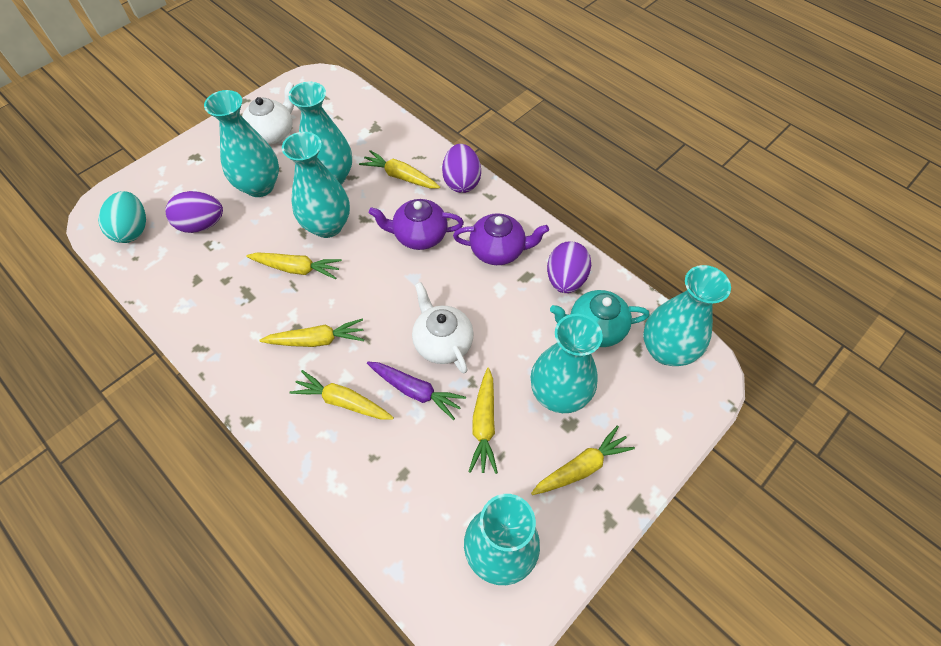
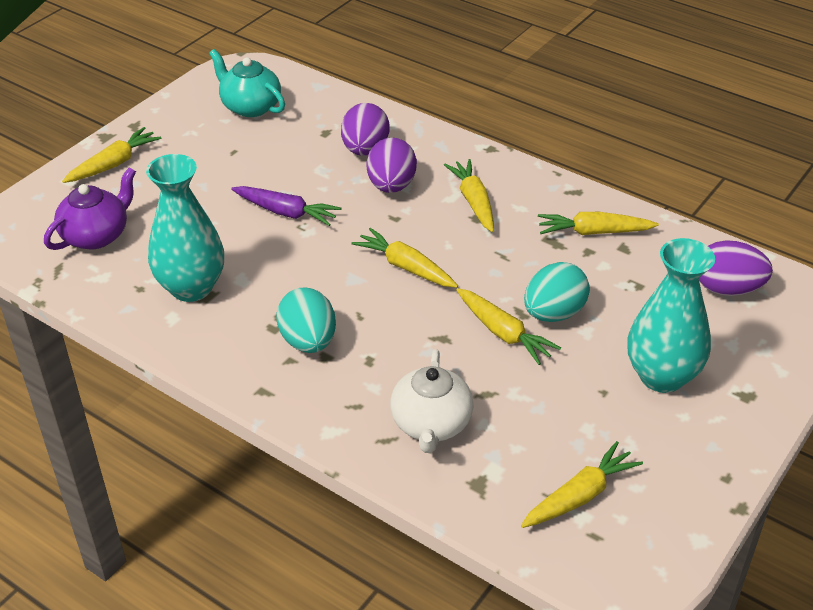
purple teapot: 2 -> 1
turquoise egg: 1 -> 2
turquoise vase: 6 -> 2
white teapot: 2 -> 1

